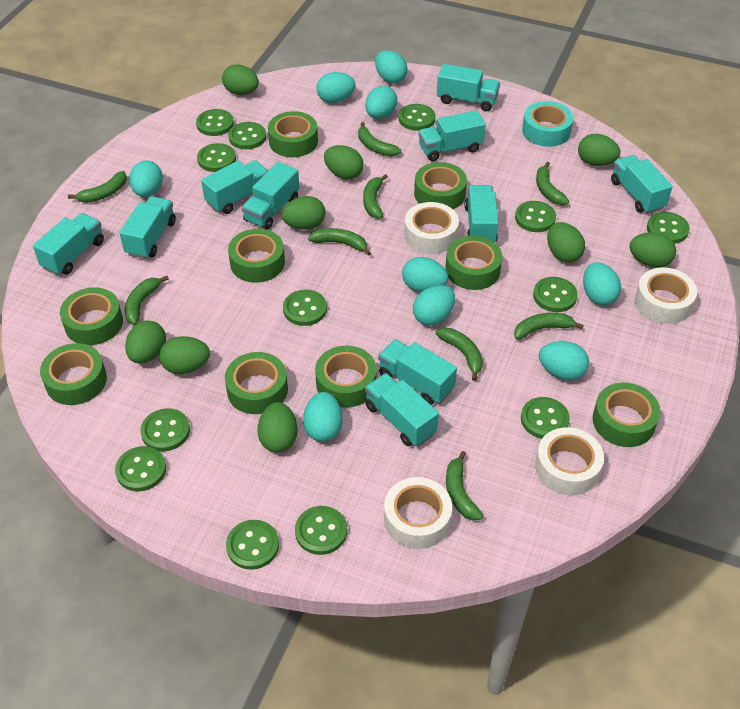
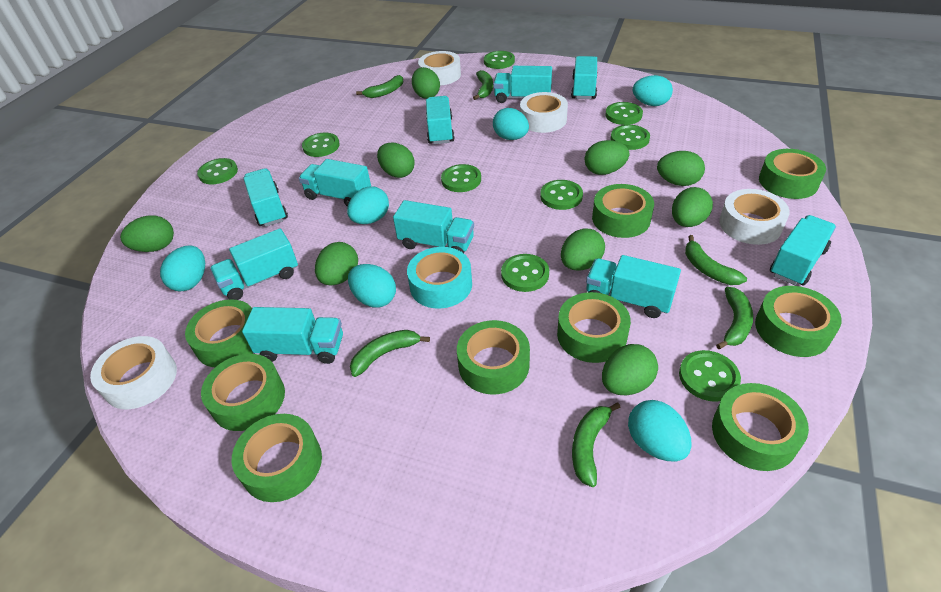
green banana: 9 -> 6
green button: 13 -> 9
turquoise egg: 9 -> 6

